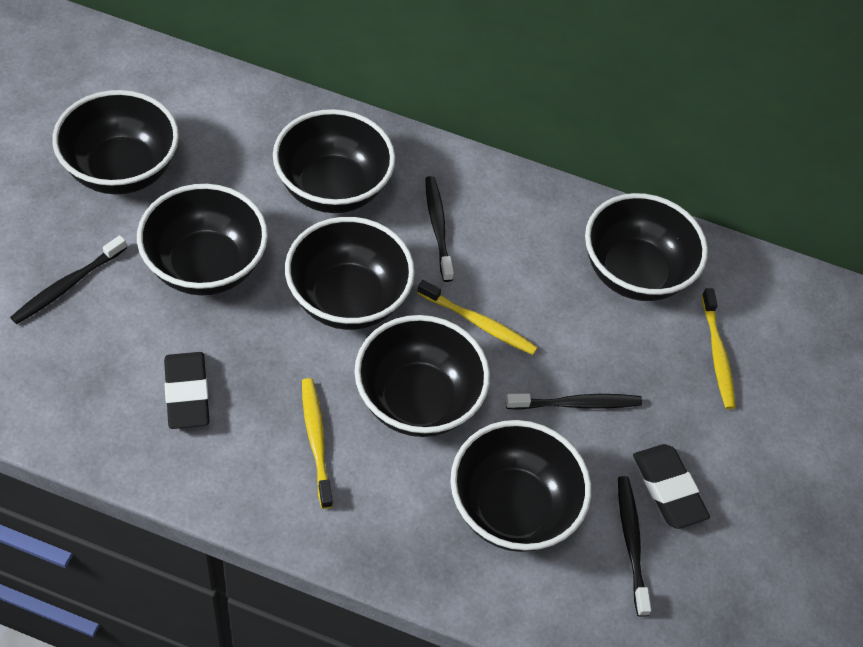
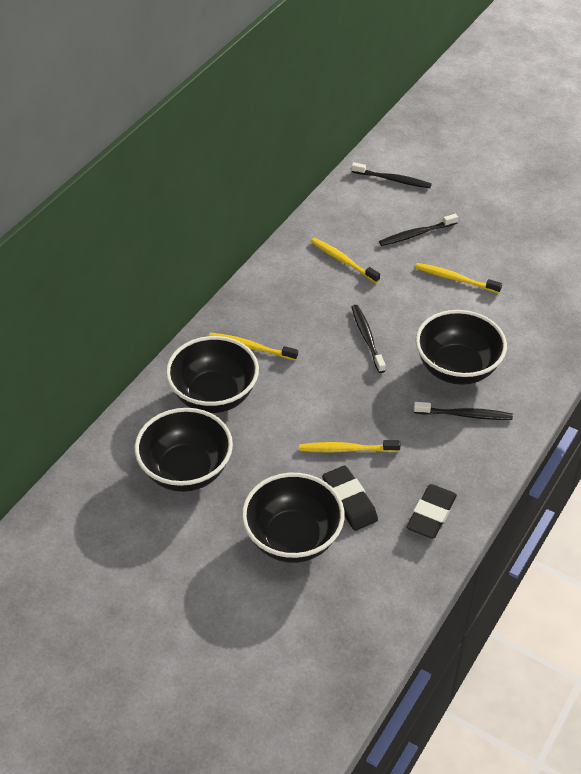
black bowl: 7 -> 4
yellow toothbrush: 3 -> 4

